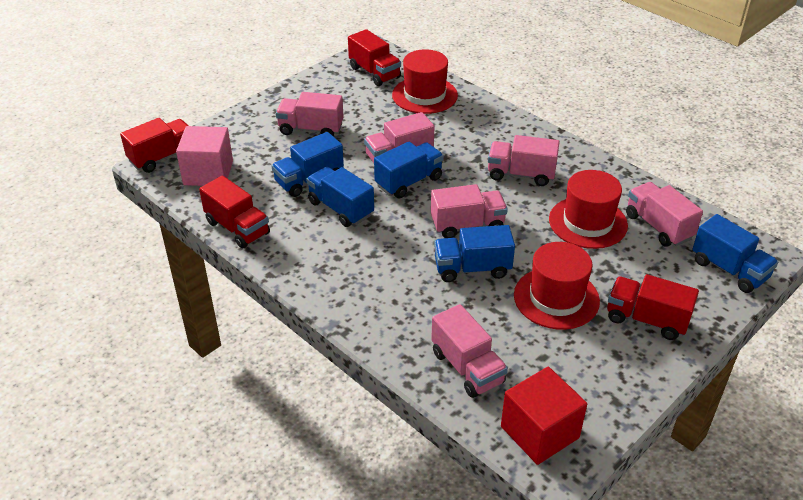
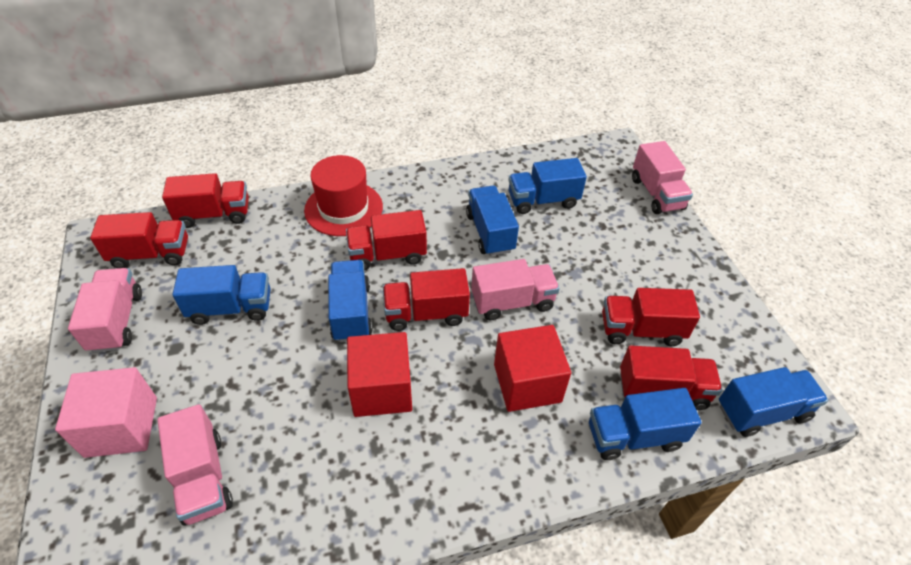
blue truck: 5 -> 6
pink truck: 6 -> 4
red cube: 1 -> 2
red hat: 3 -> 1
red truck: 4 -> 6

